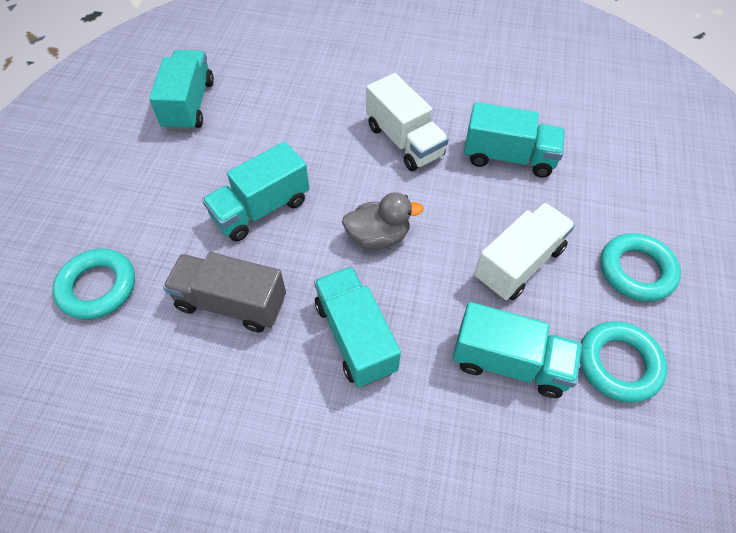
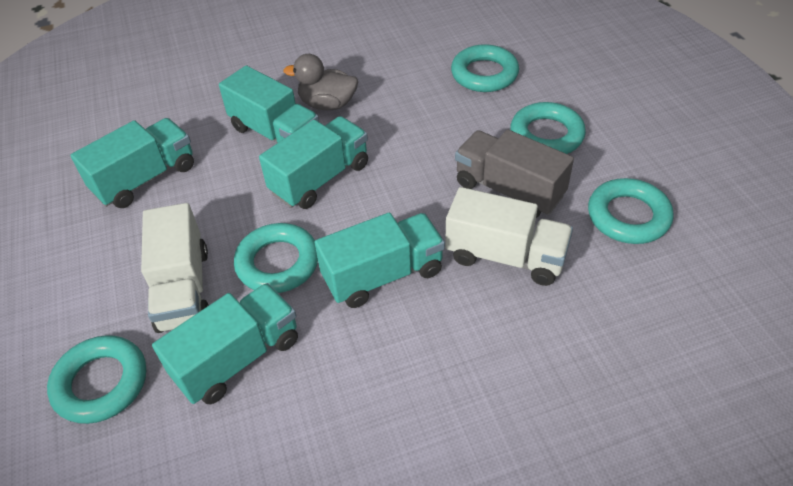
turquoise ring: 3 -> 5

